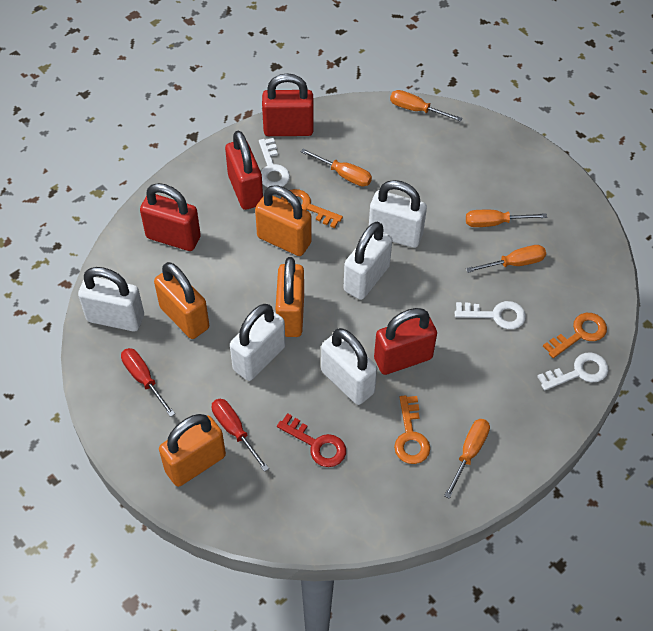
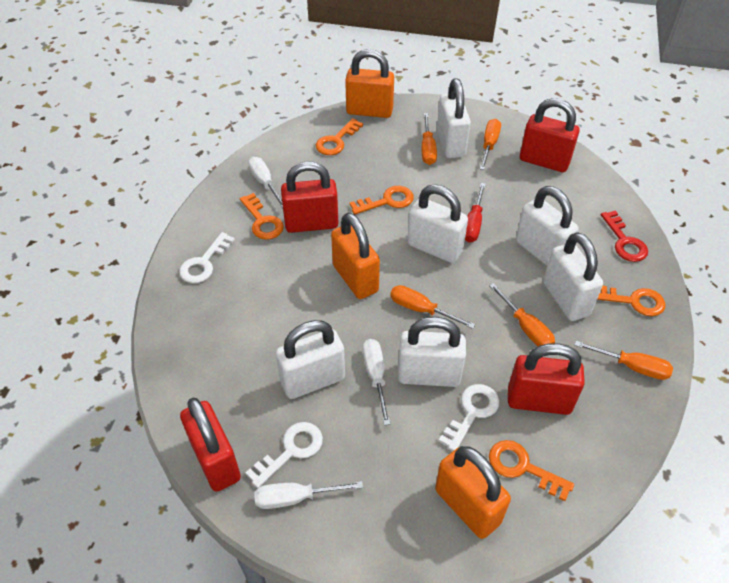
orange key: 3 -> 5
orange padlock: 4 -> 3
red screwdriver: 2 -> 1
white padlock: 5 -> 6
white screwdriver: 0 -> 3

